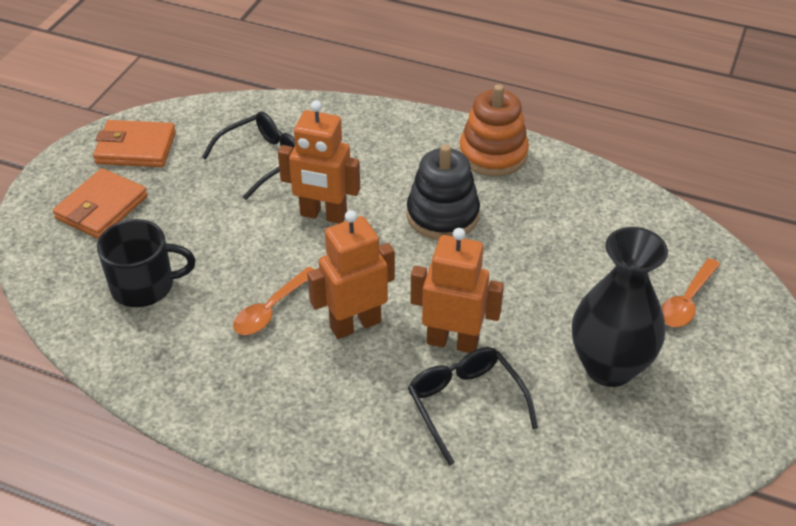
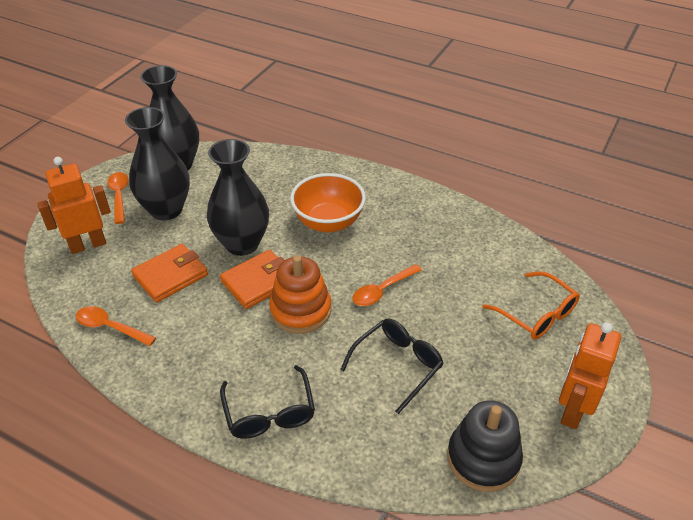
black mug: 1 -> 0
black vase: 1 -> 3
orange bowl: 0 -> 1
orange glasses: 0 -> 1
orange robot: 3 -> 2
orange spoon: 2 -> 3

